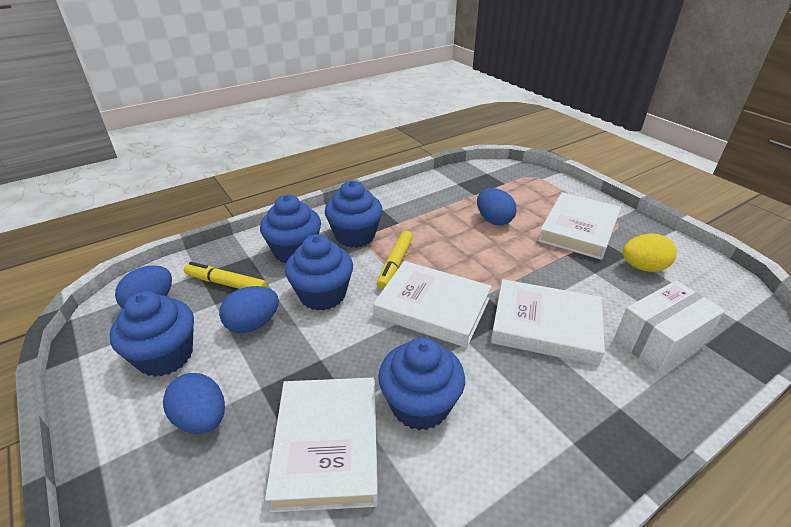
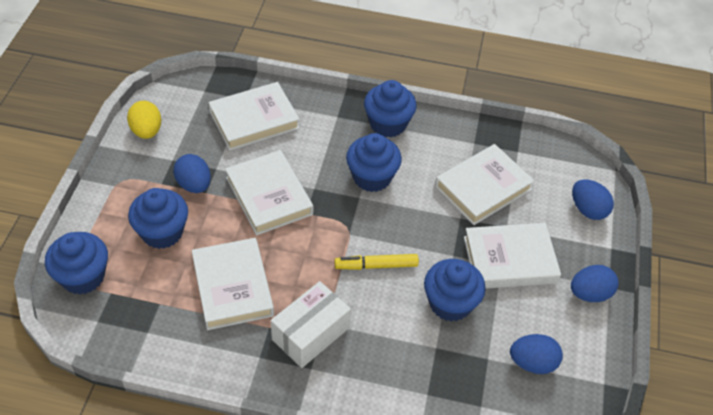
white book: 4 -> 5
yellow marker: 2 -> 1

